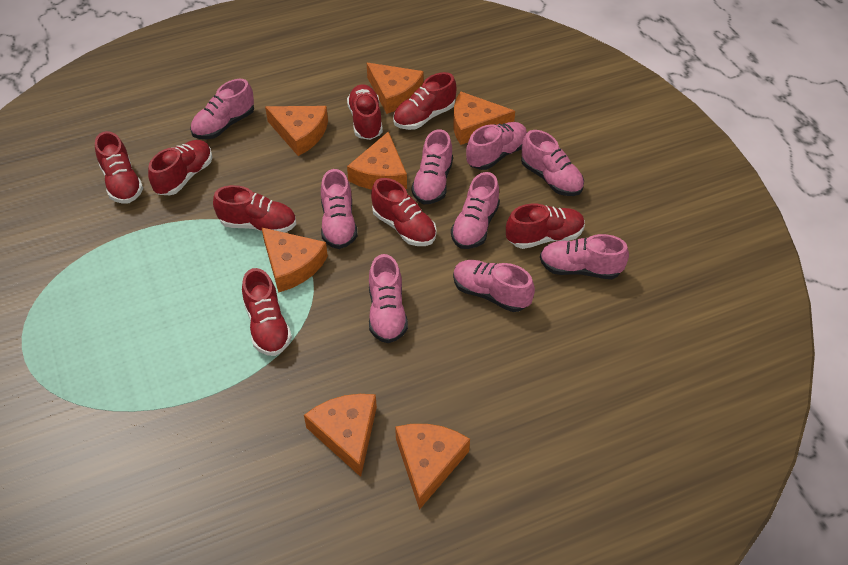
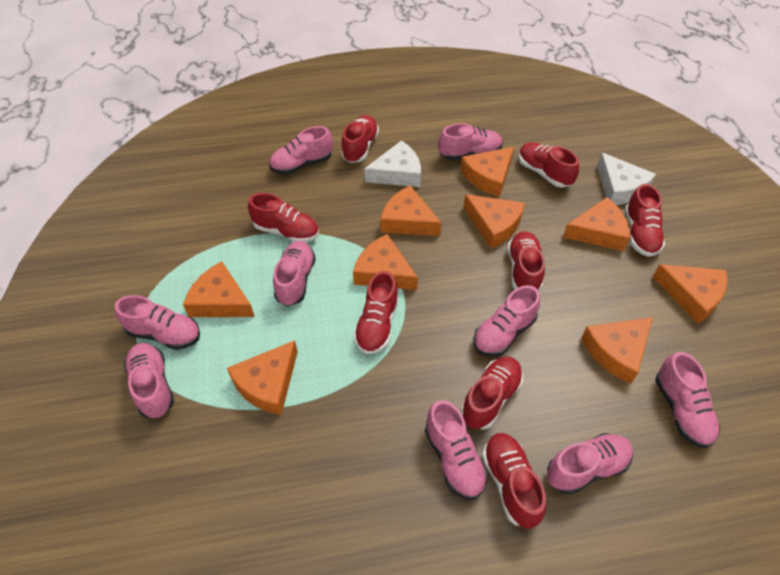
orange cheese: 7 -> 9
white cheese: 0 -> 2

